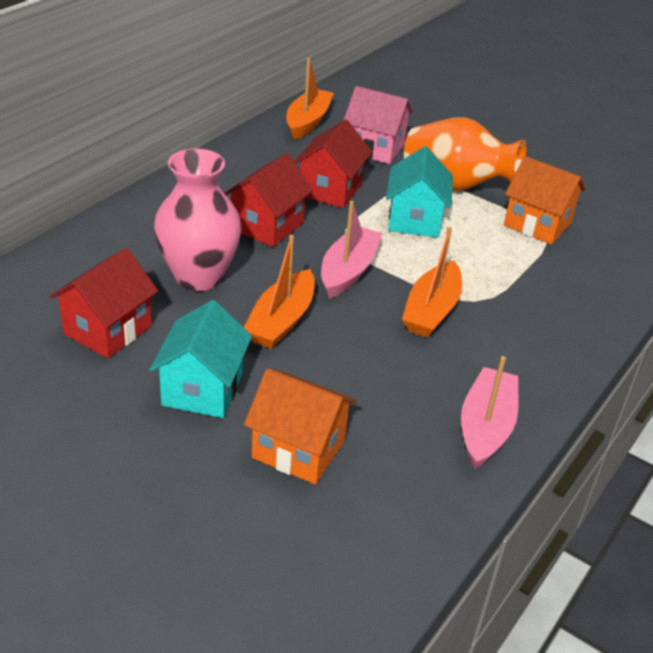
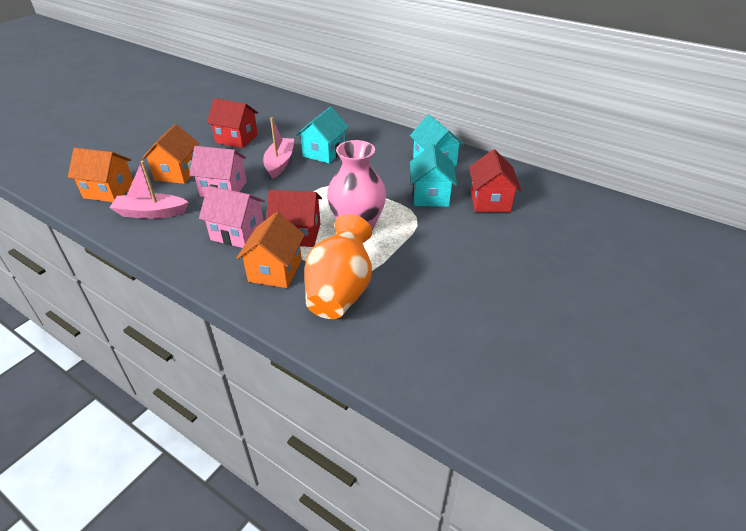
orange boat: 3 -> 0
orange house: 2 -> 3
pink house: 1 -> 2
turquoise house: 2 -> 3

